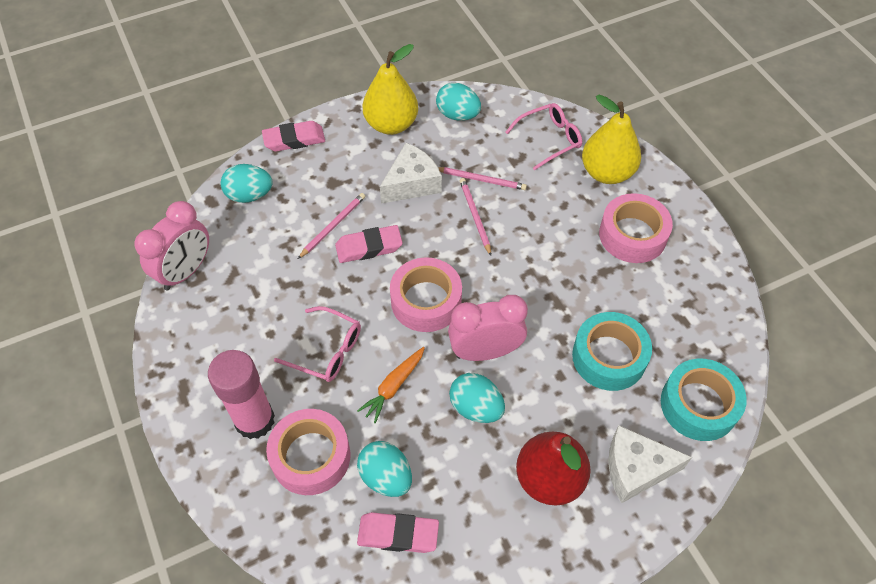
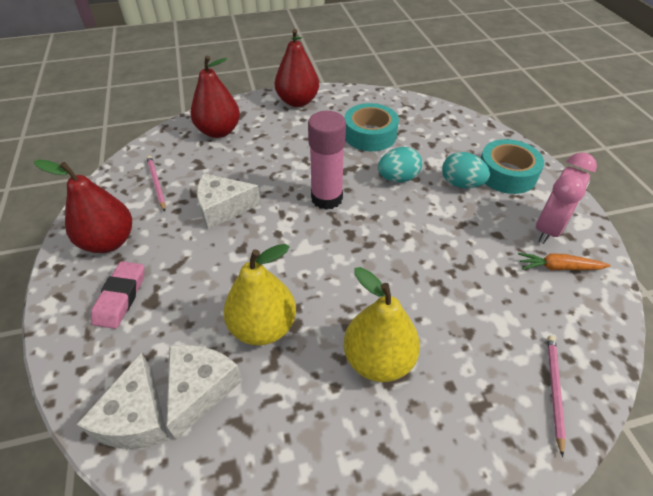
pink clock: 2 -> 1
pink eraser: 3 -> 1
pink glasses: 2 -> 0
pink pencil: 3 -> 2
pink tape: 3 -> 0
red pear: 1 -> 3
turquoise egg: 4 -> 2
white cheese: 2 -> 3

